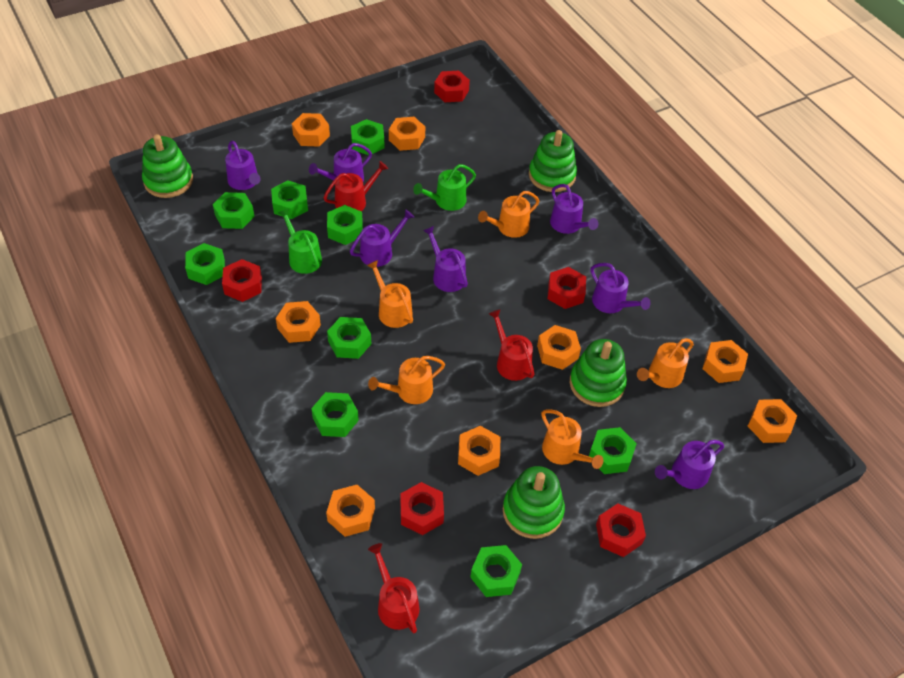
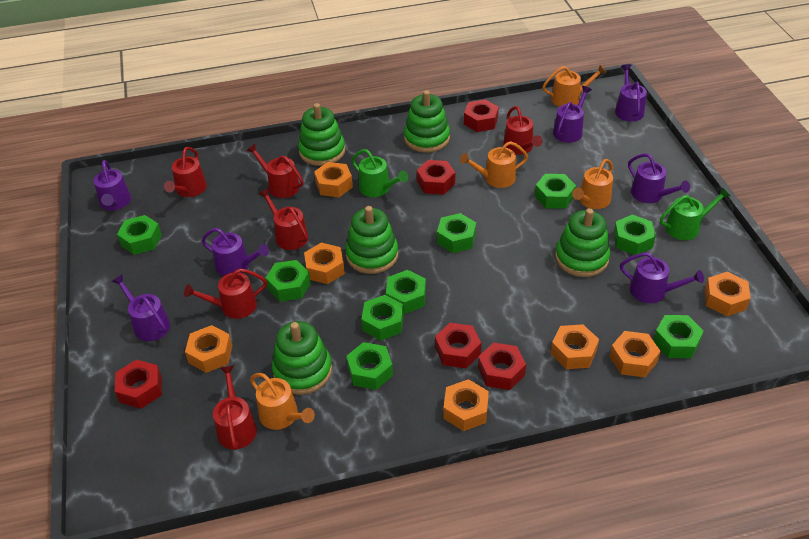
green stacking toy: 4 -> 5
orange nut: 8 -> 7
orange watering can: 5 -> 4
red watering can: 3 -> 6

